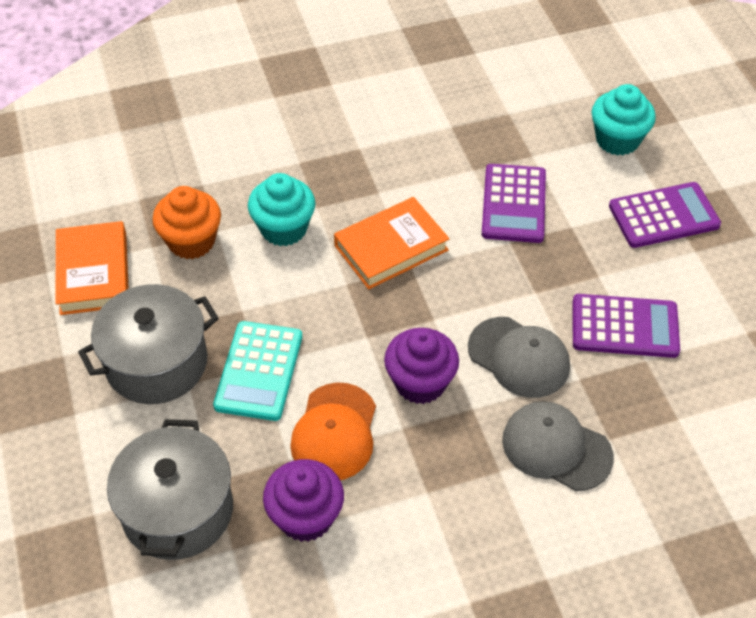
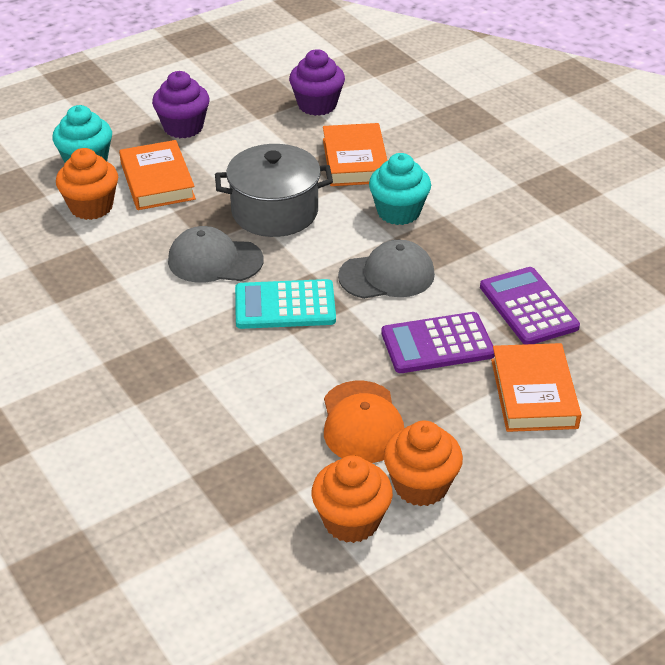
grey pot: 2 -> 1
orange book: 2 -> 3
orange cupcake: 1 -> 3
purple calculator: 3 -> 2

